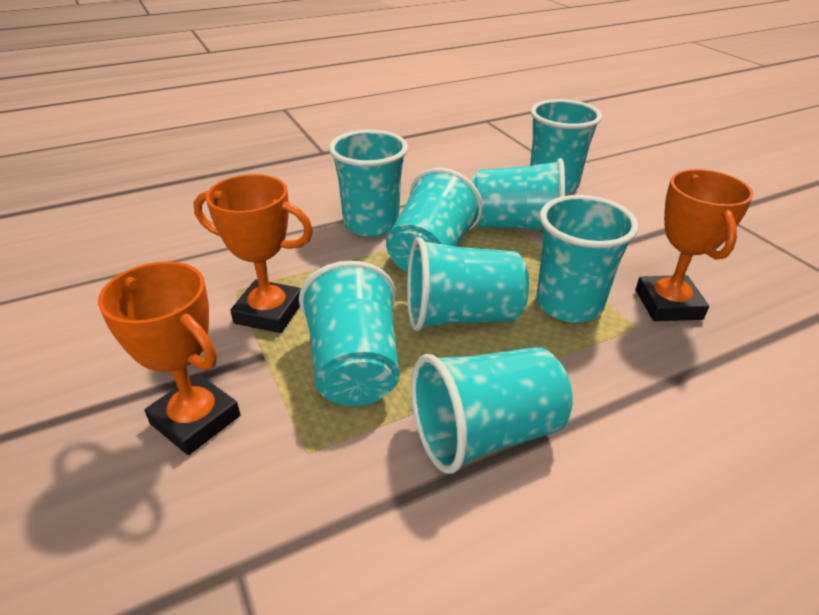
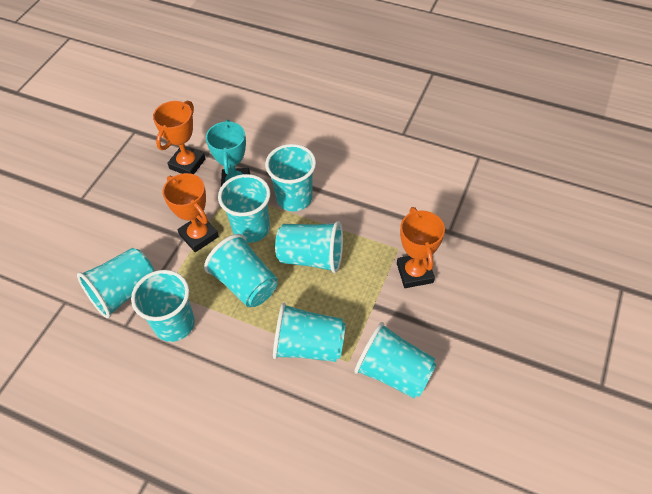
turquoise trophy: 0 -> 1

